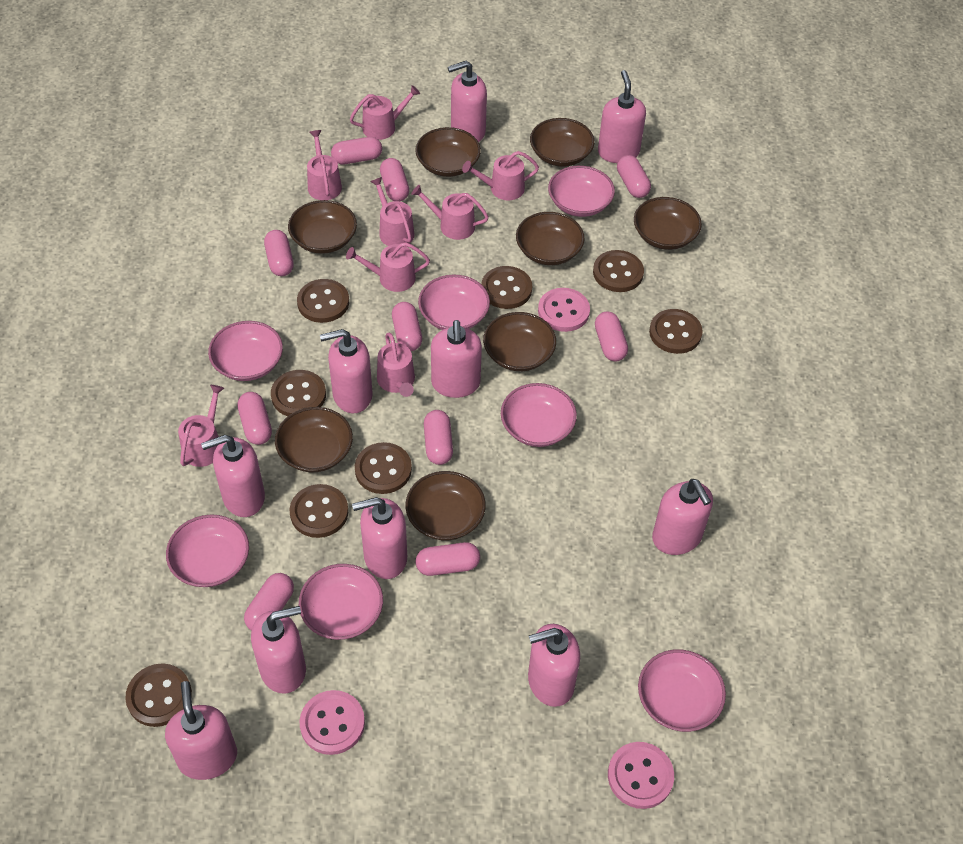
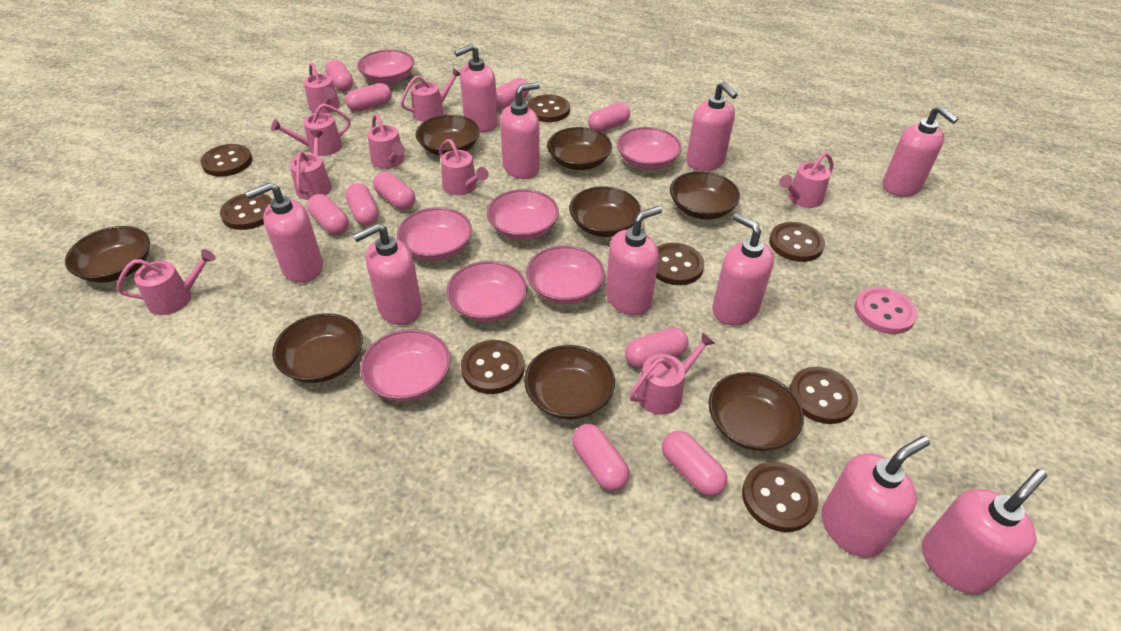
pink button: 3 -> 1
pink watering can: 8 -> 9

